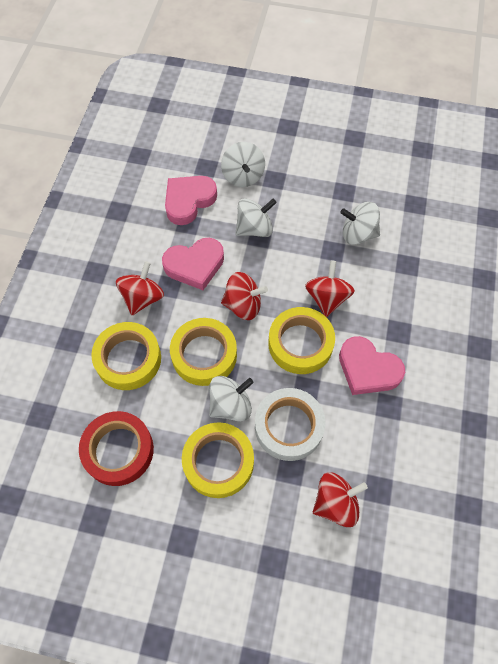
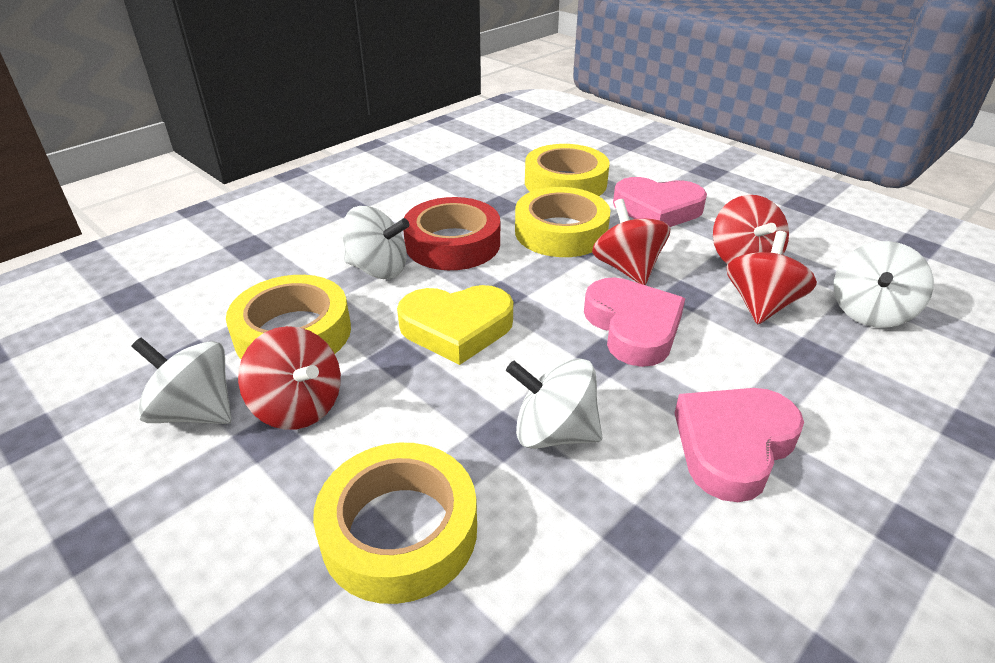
white tape: 1 -> 0
yellow heart: 0 -> 1

